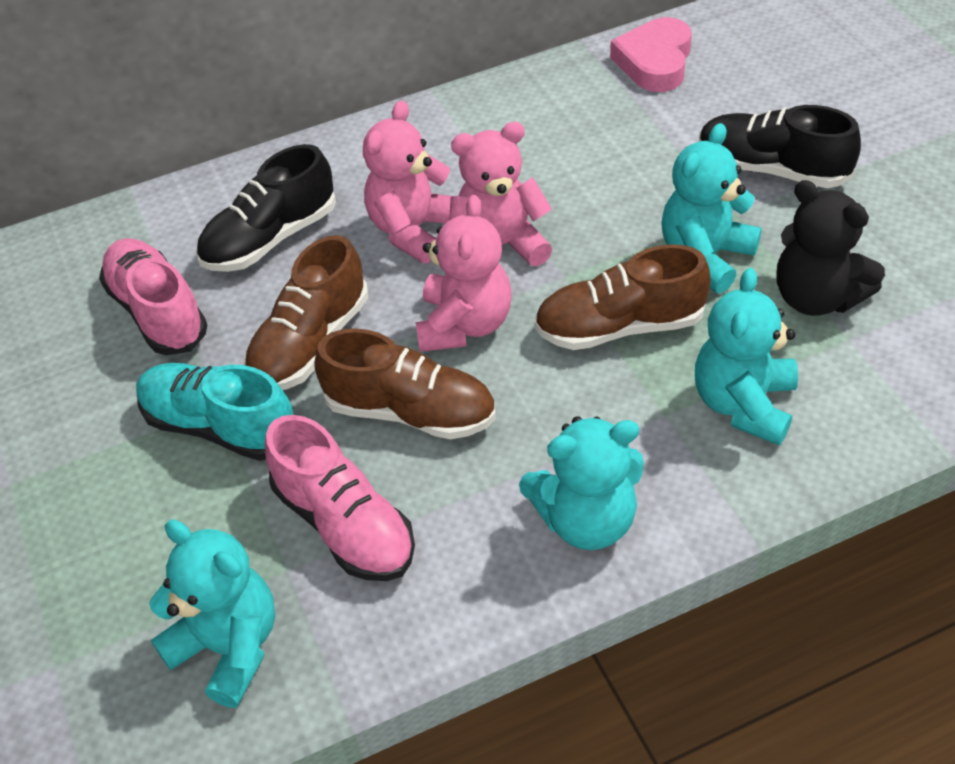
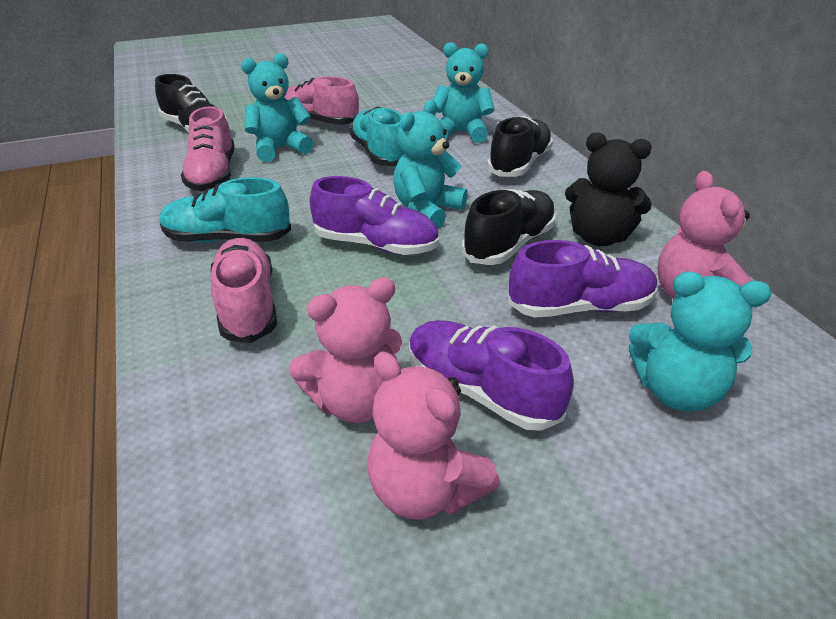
black shoe: 2 -> 3
brown shoe: 3 -> 0
pink heart: 1 -> 0
pink shoe: 2 -> 3
purple shoe: 0 -> 3
turquoise shoe: 1 -> 2

